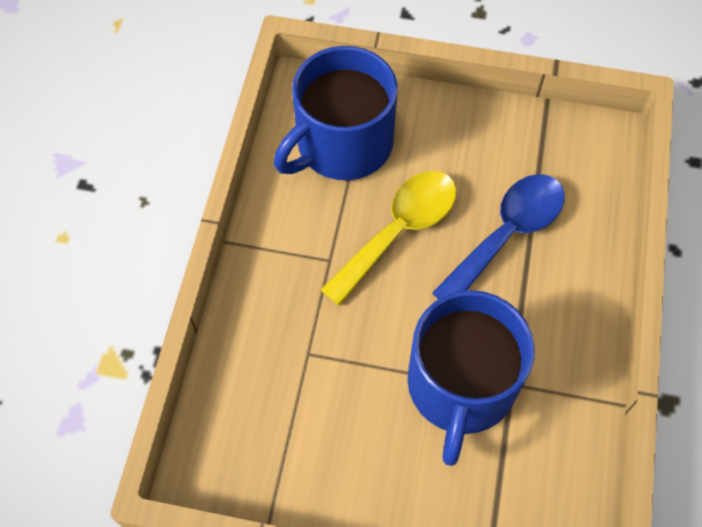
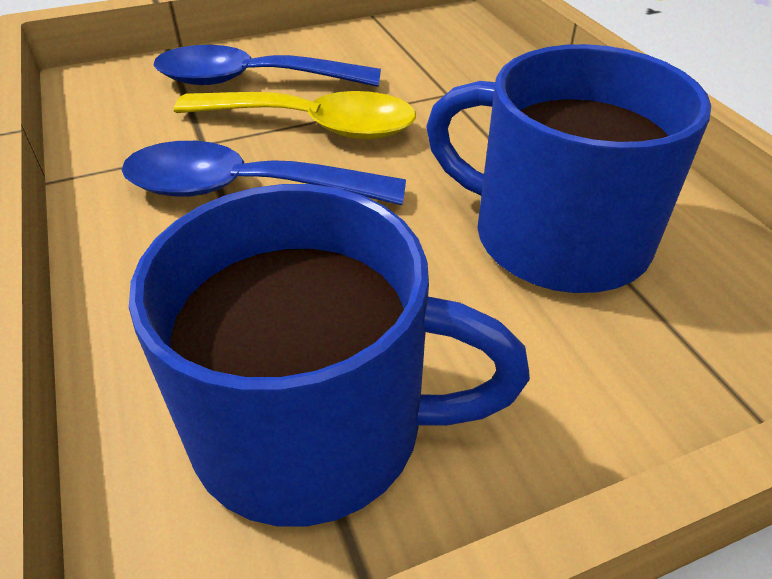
blue spoon: 1 -> 2

